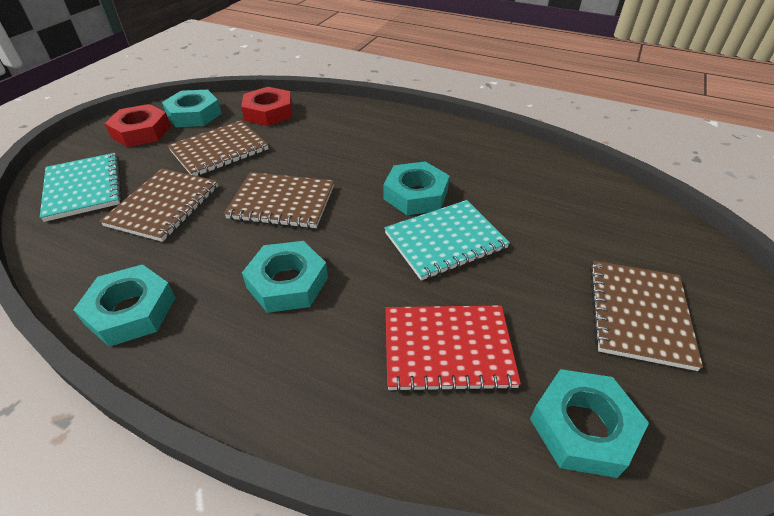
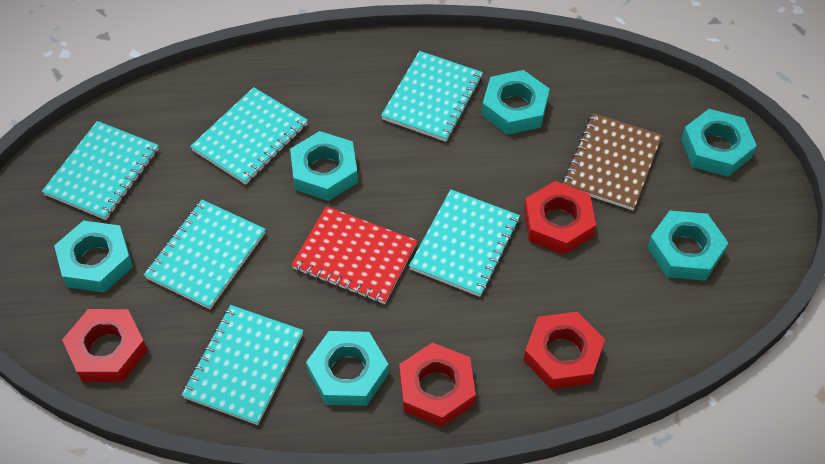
brown notebook: 4 -> 1
red nut: 2 -> 4
turquoise notebook: 2 -> 6
turquoise nut: 5 -> 6

